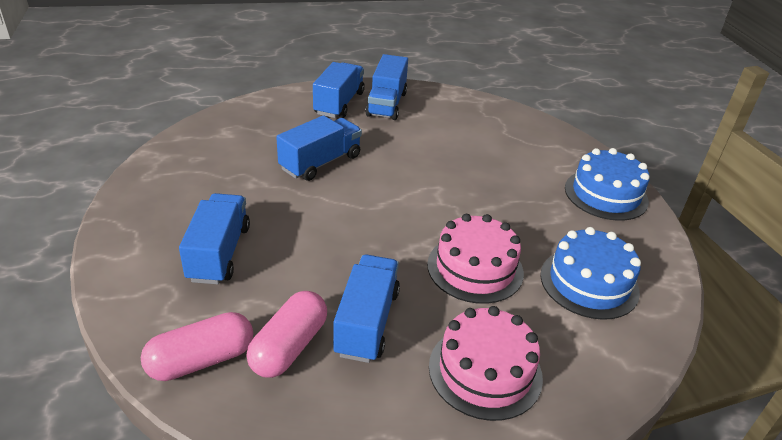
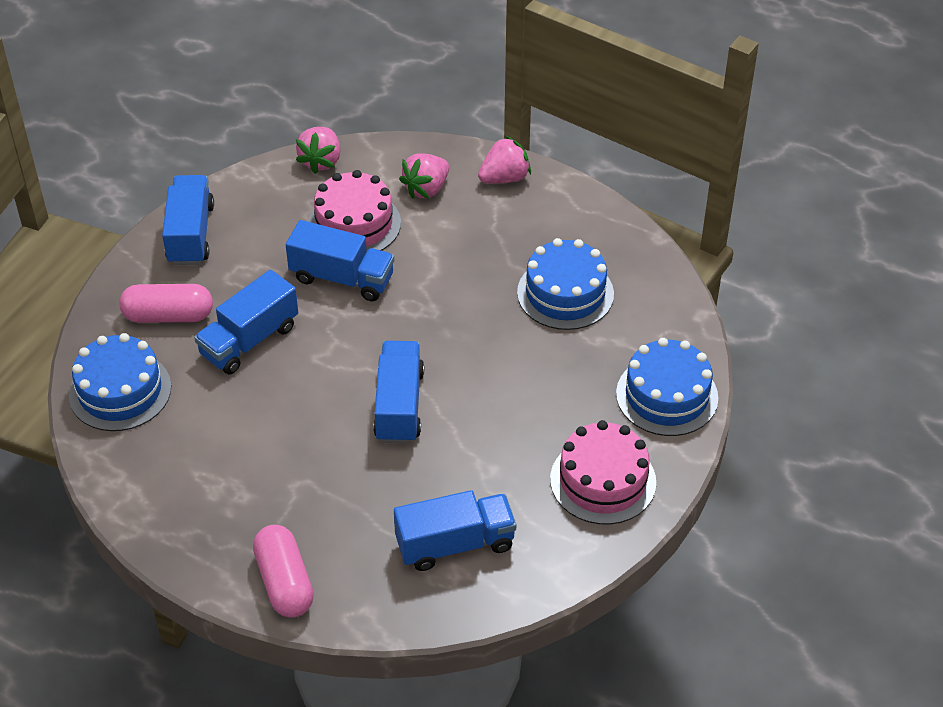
blue cake: 2 -> 3
pink strawberry: 0 -> 3

